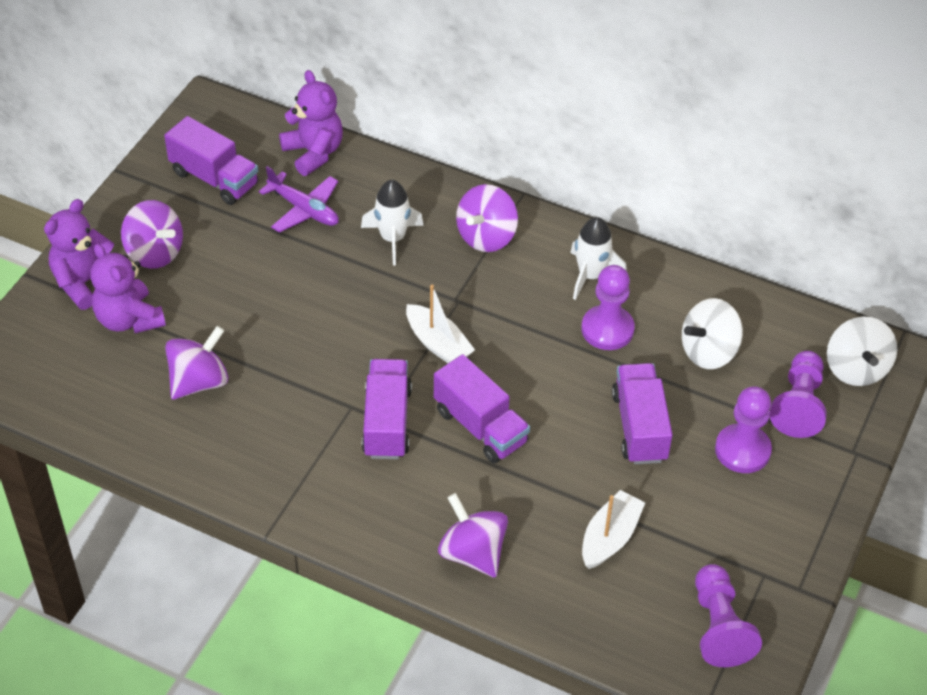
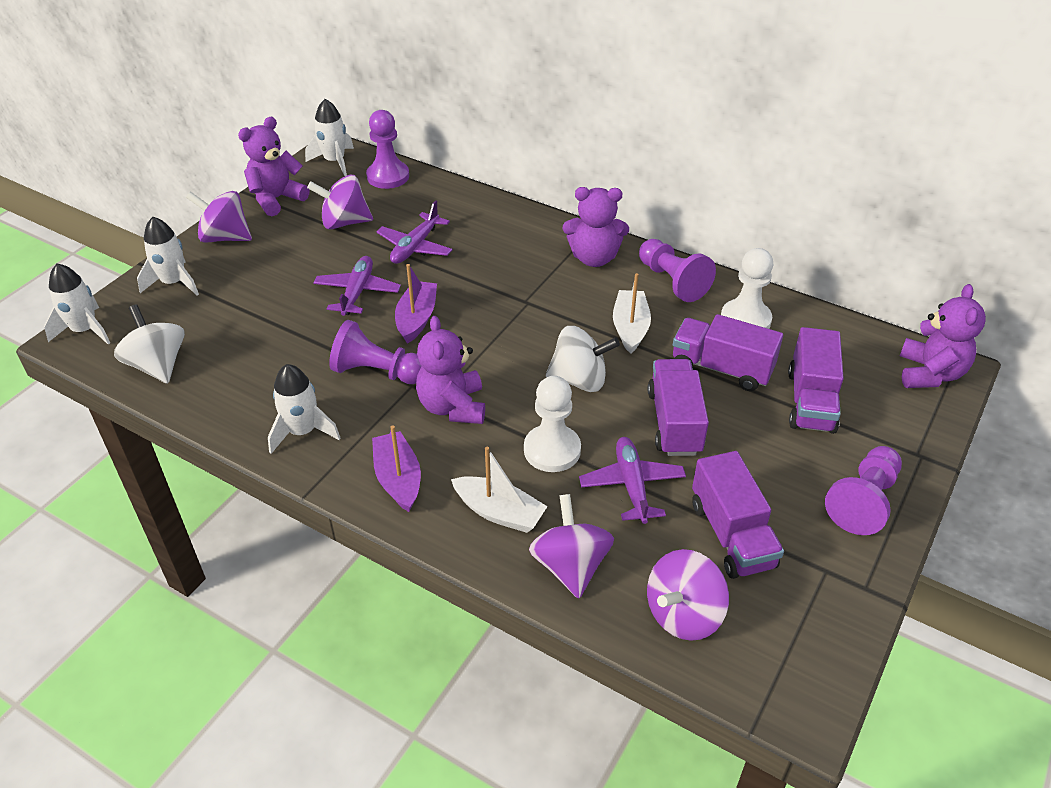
purple boat: 0 -> 2
purple plane: 1 -> 3
purple teddy bear: 3 -> 4
white pawn: 0 -> 2
white rocket: 2 -> 4

